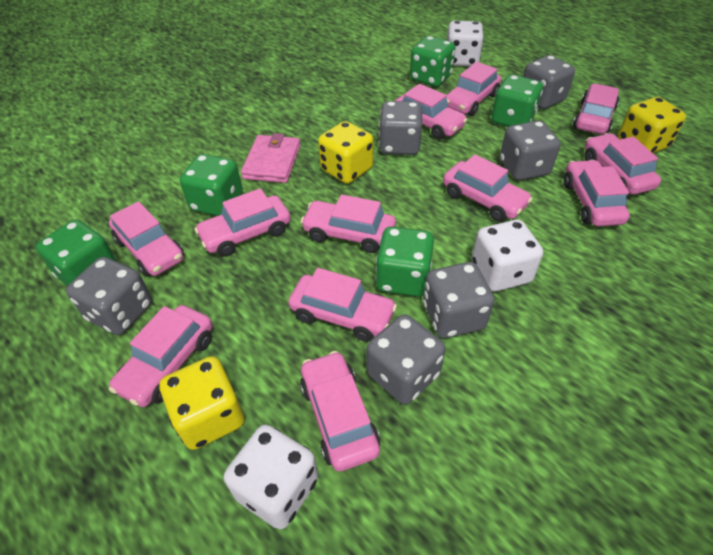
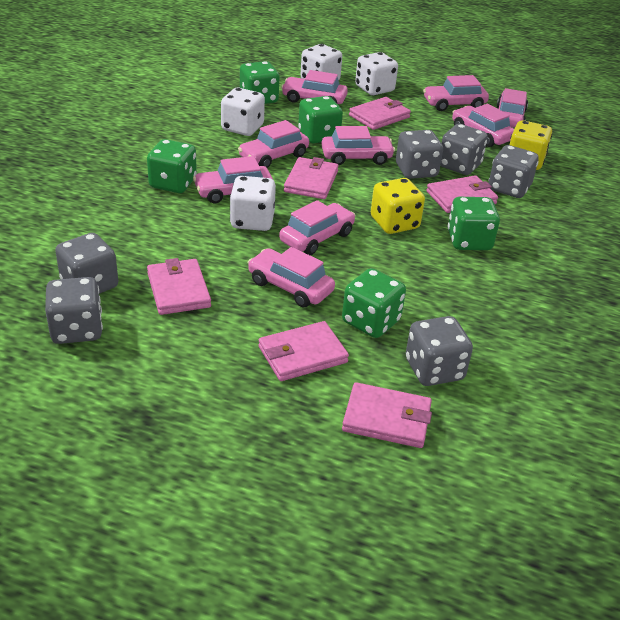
pink car: 12 -> 9
pink wallet: 1 -> 6
white dice: 3 -> 4
yellow dice: 3 -> 2

